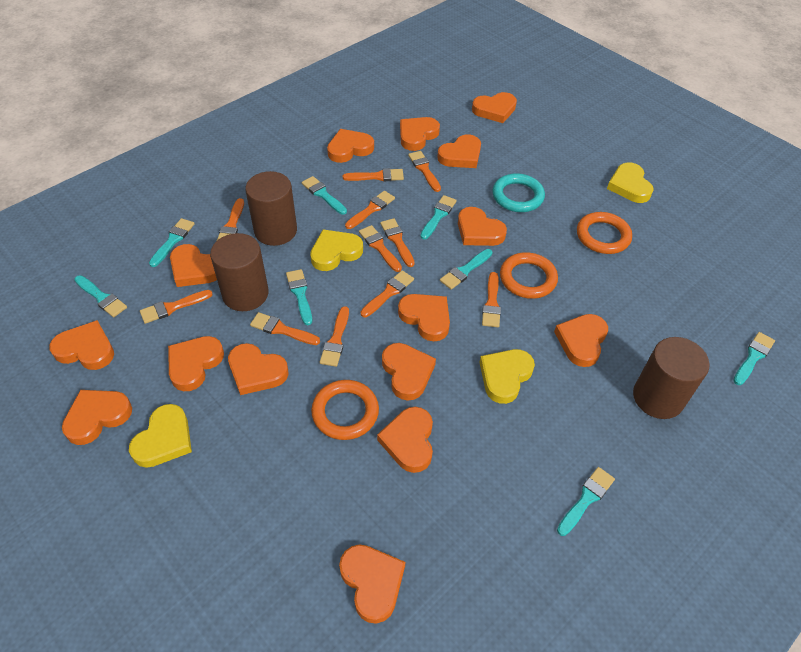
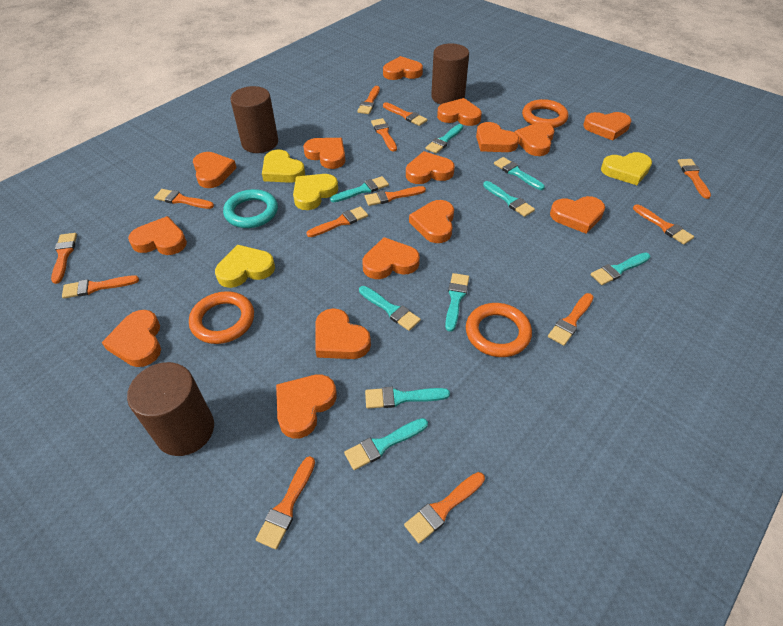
orange brush: 11 -> 13
turquoise brush: 8 -> 9

